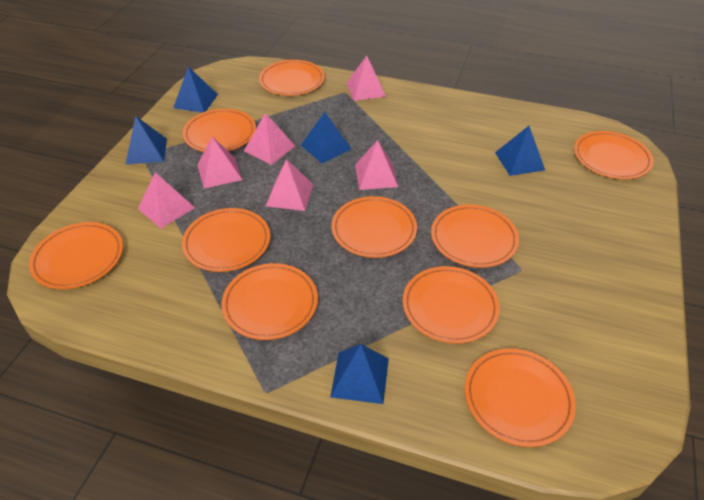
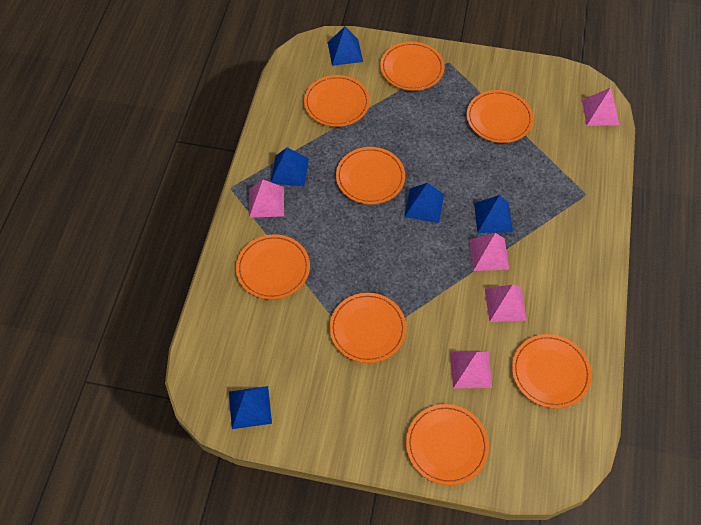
orange plate: 10 -> 8
pink pyramid: 6 -> 5

